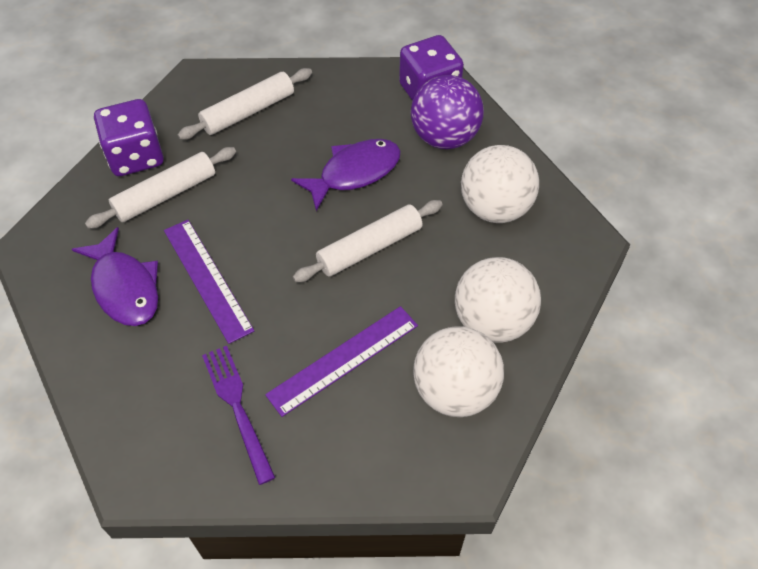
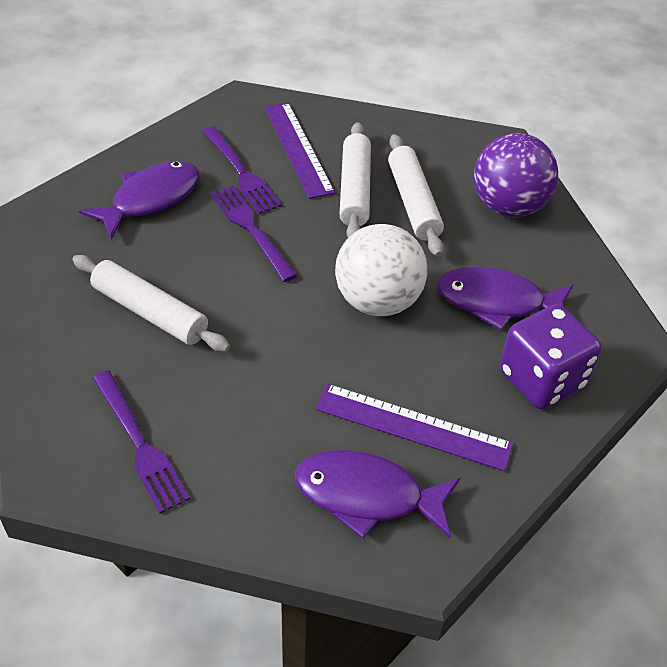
purple dice: 2 -> 1
purple fish: 2 -> 3
purple fork: 1 -> 3
white ball: 3 -> 1

